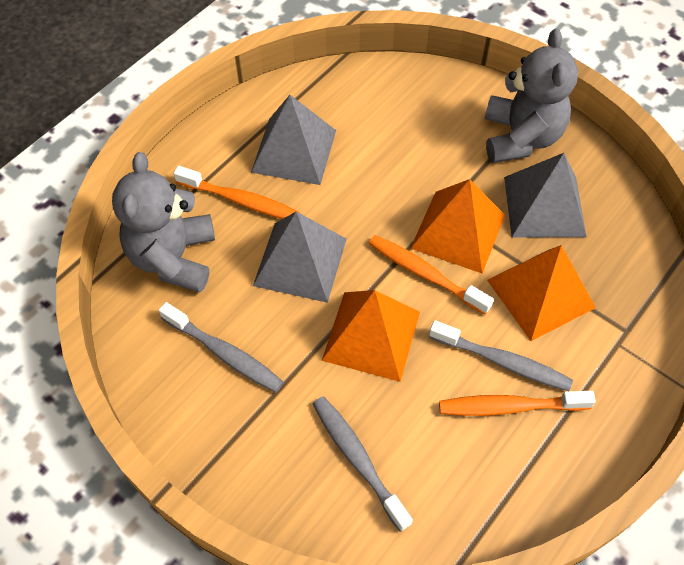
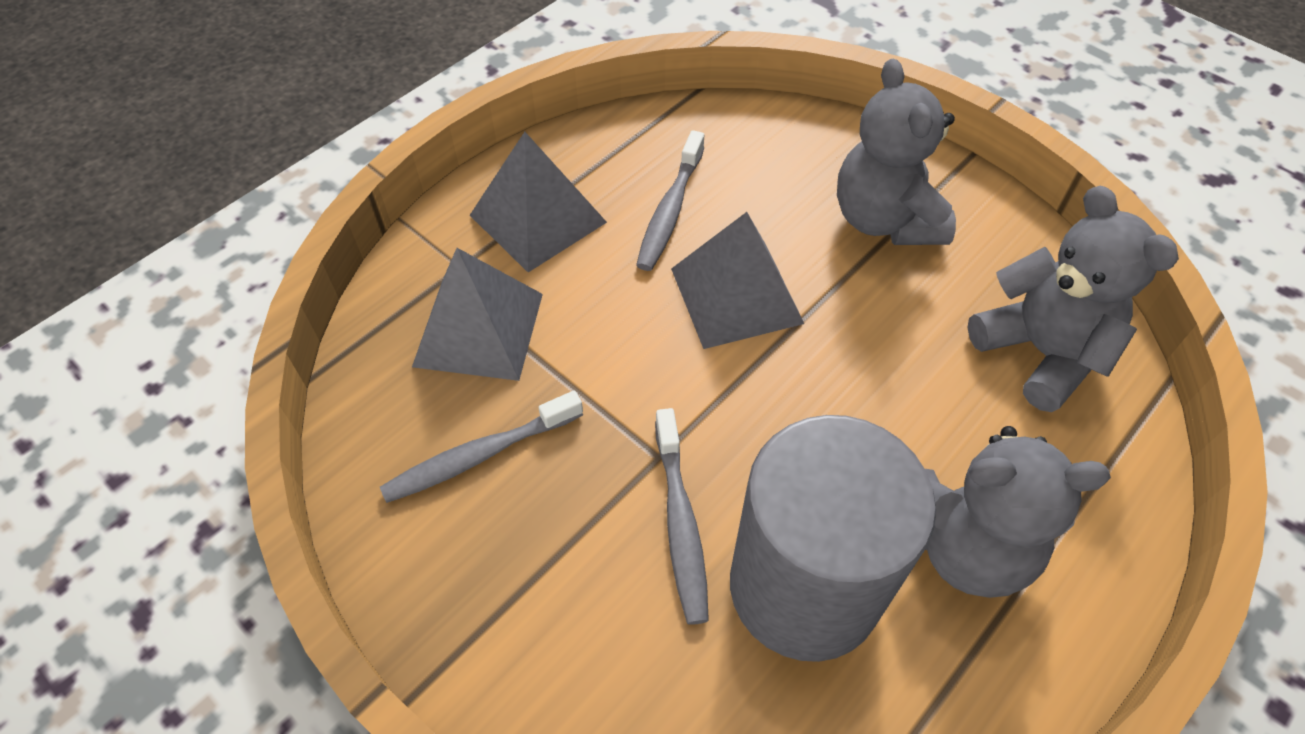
grey cylinder: 0 -> 1
grey teddy bear: 2 -> 3
orange pyramid: 3 -> 0
orange toothbrush: 3 -> 0

